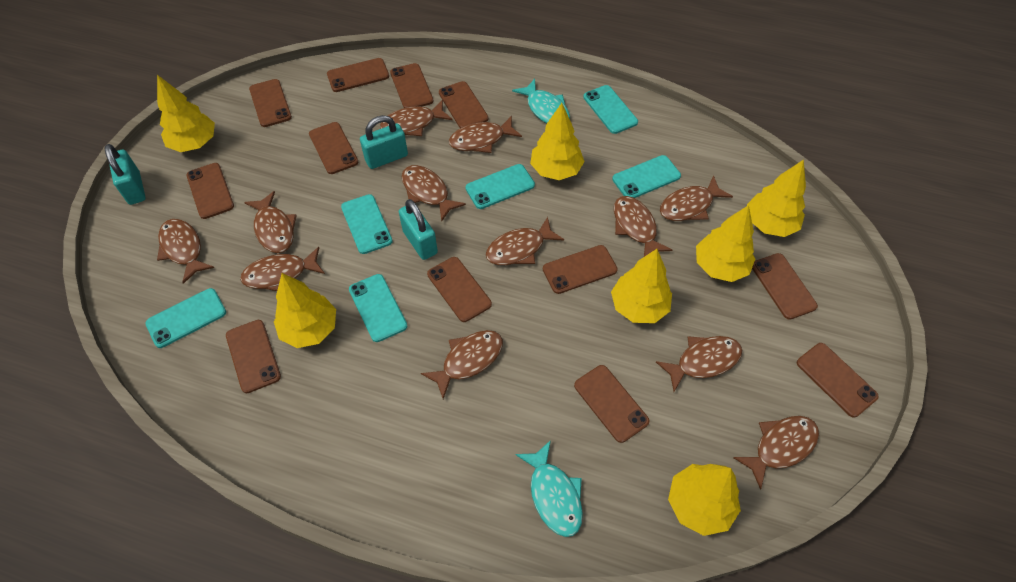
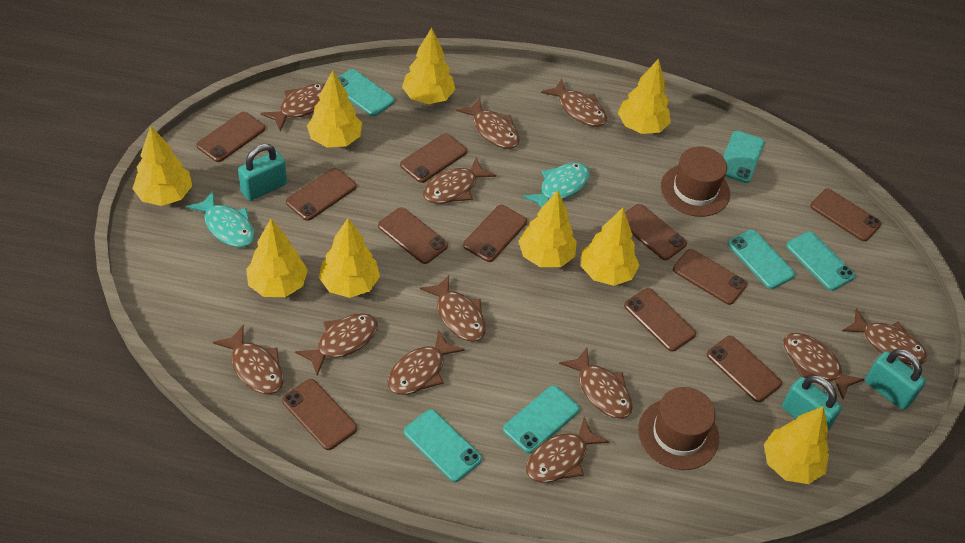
brown hat: 0 -> 2
brown phone: 12 -> 11
yellow tree: 7 -> 9

